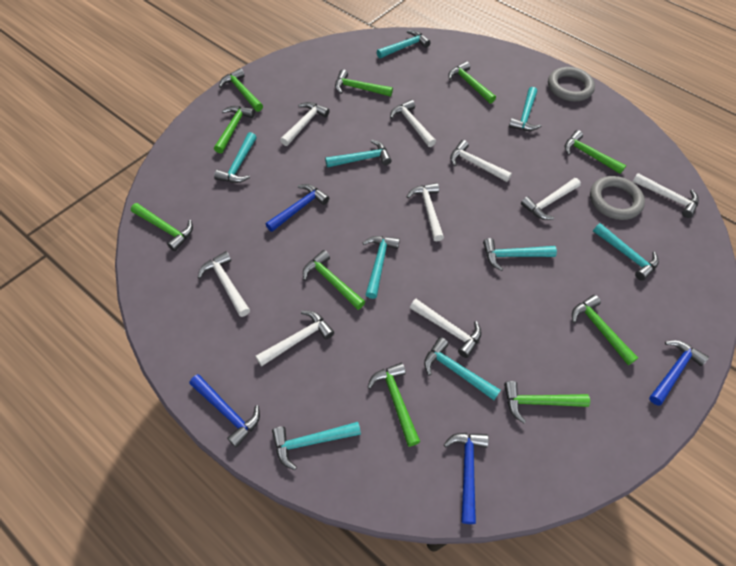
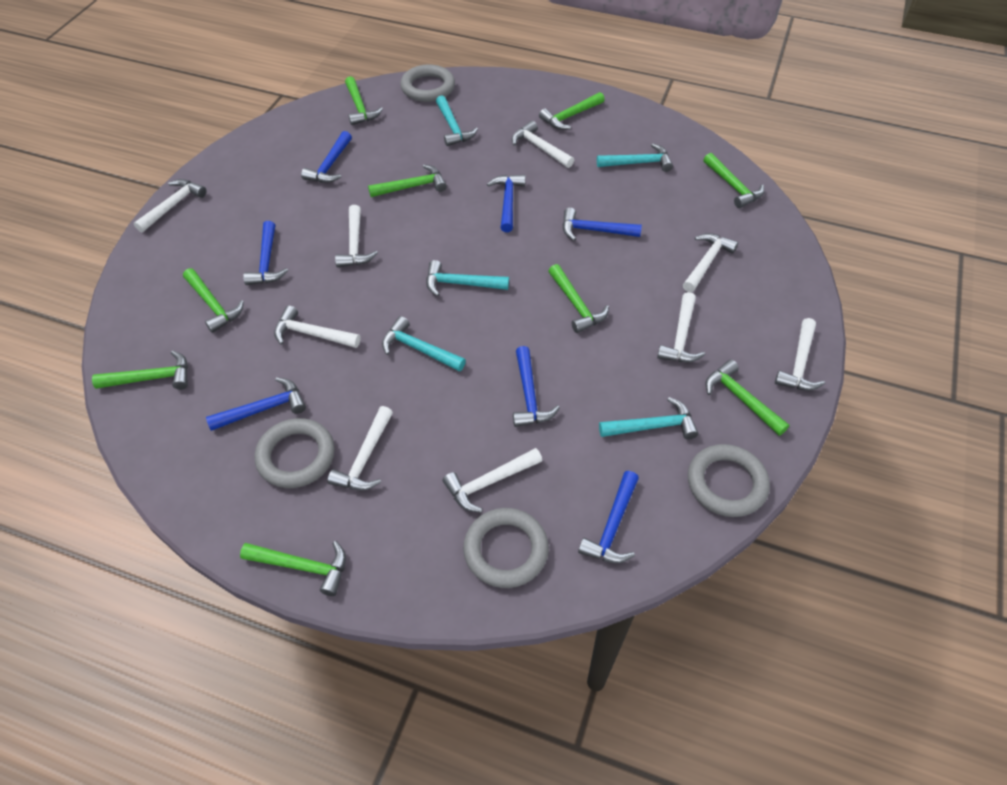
blue hammer: 4 -> 7
green hammer: 10 -> 9
grey ring: 2 -> 4
turquoise hammer: 9 -> 5

